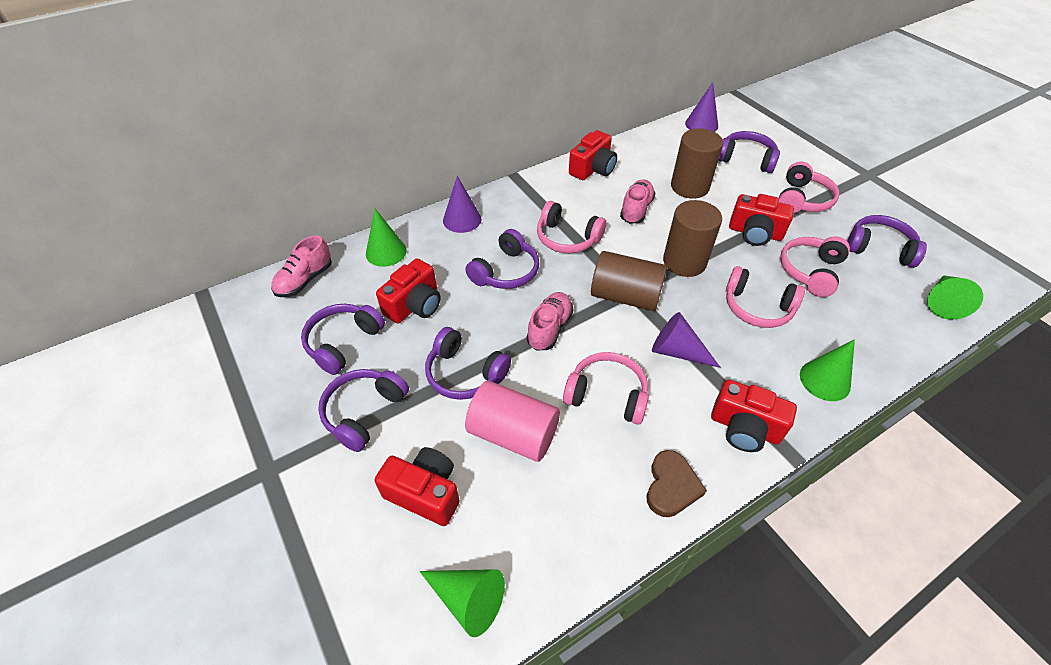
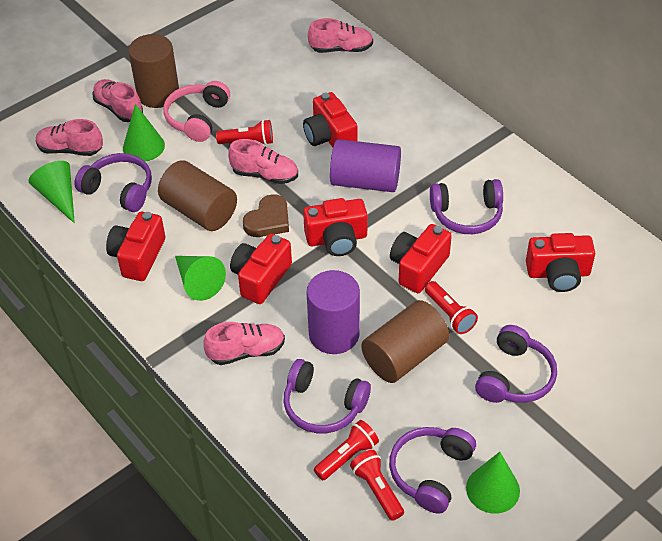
pink cylinder: 1 -> 0
pink headphones: 5 -> 1
pink shoe: 3 -> 5
purple cone: 3 -> 0
purple cylinder: 0 -> 2
purple headphones: 6 -> 5
red camera: 5 -> 6
red flashlight: 0 -> 4

